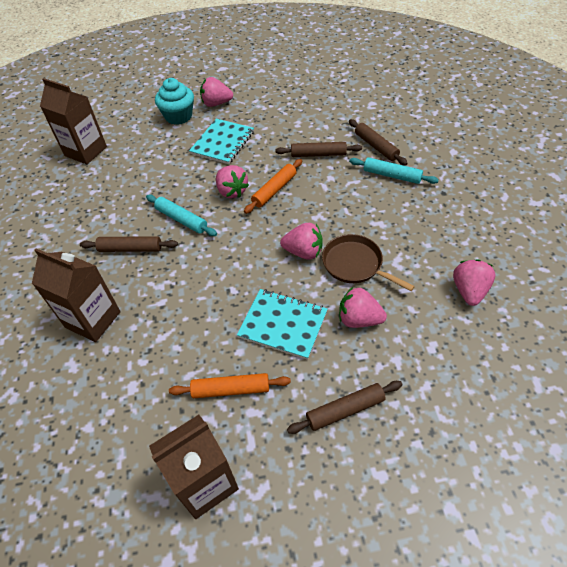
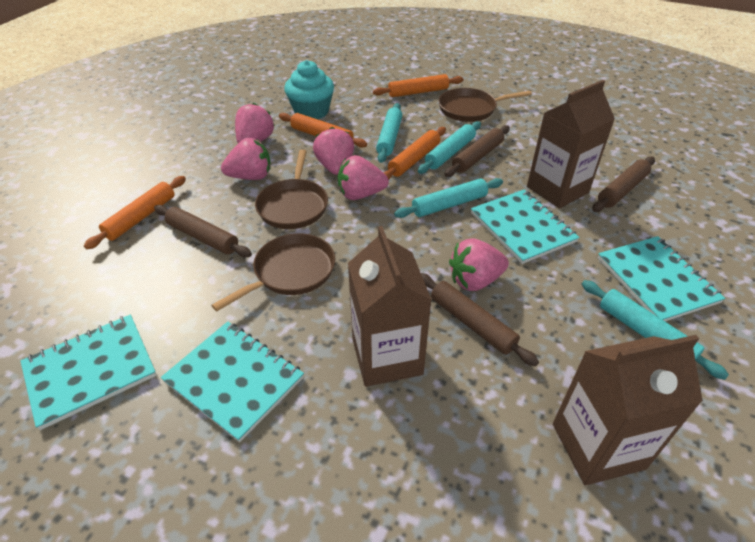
brown pan: 1 -> 3
orange rolling pin: 2 -> 4
turquoise notebook: 2 -> 4
turquoise rolling pin: 2 -> 4

